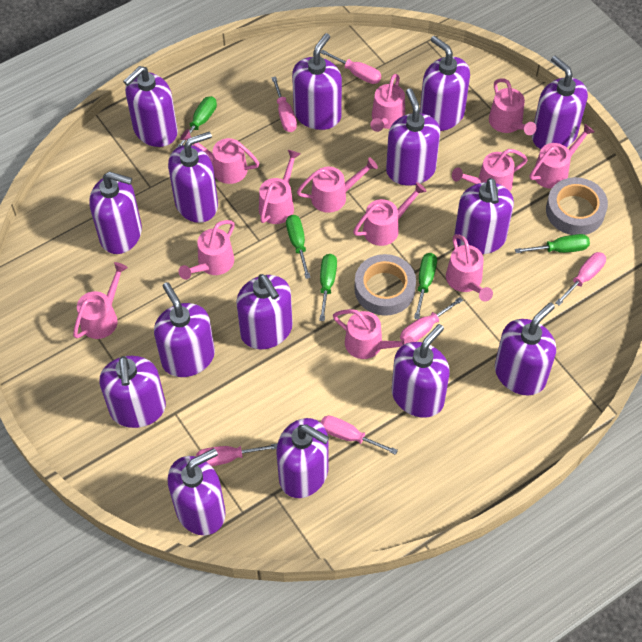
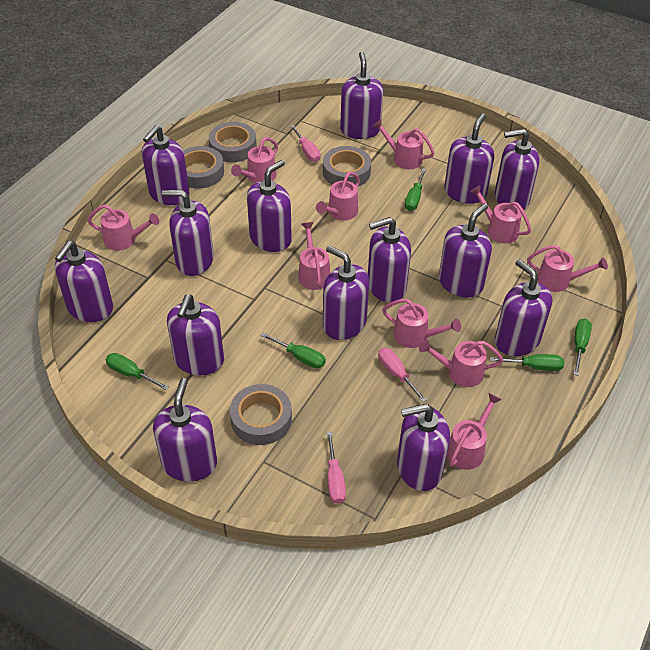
grey tape: 2 -> 4
pink screwdriver: 6 -> 3
pink watering can: 12 -> 10
purple soap dispenser: 15 -> 14

